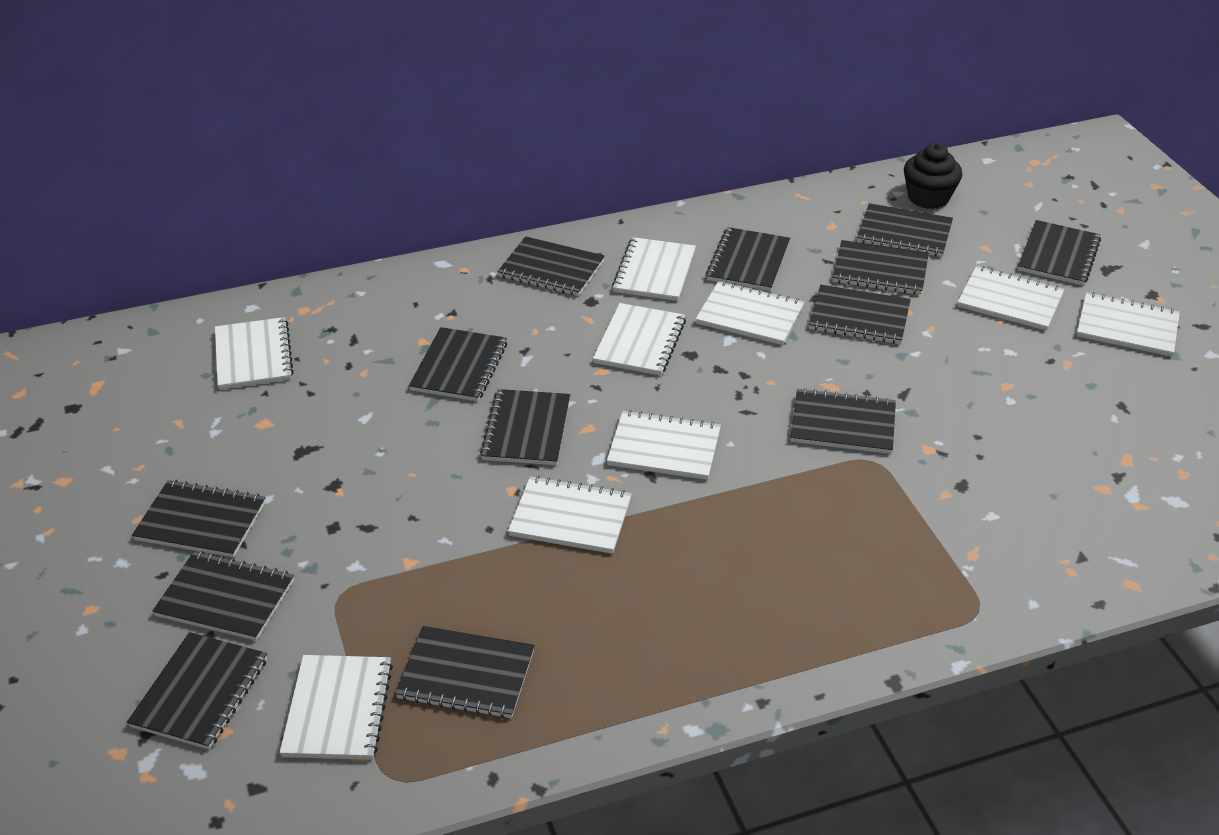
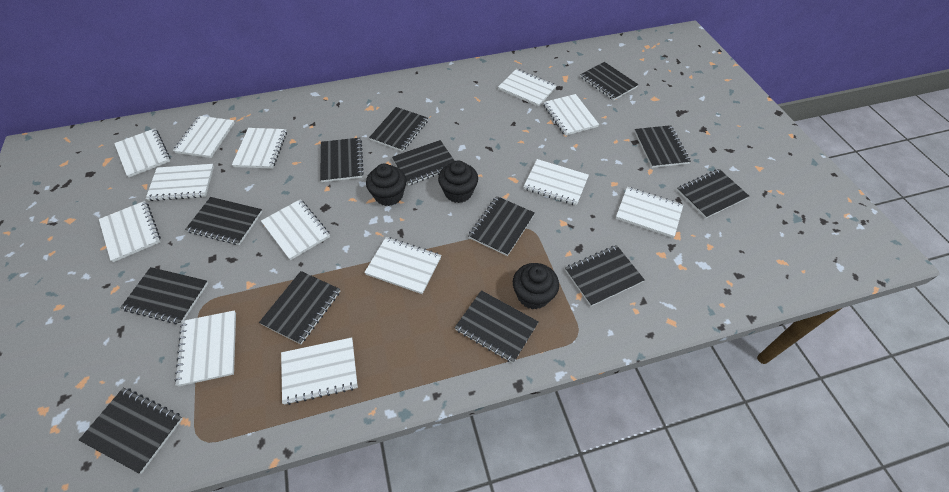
black cupcake: 1 -> 3
white notebook: 9 -> 13

